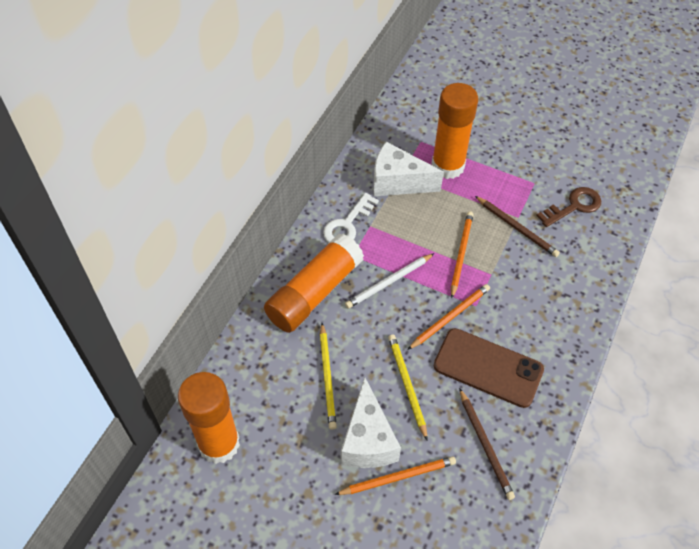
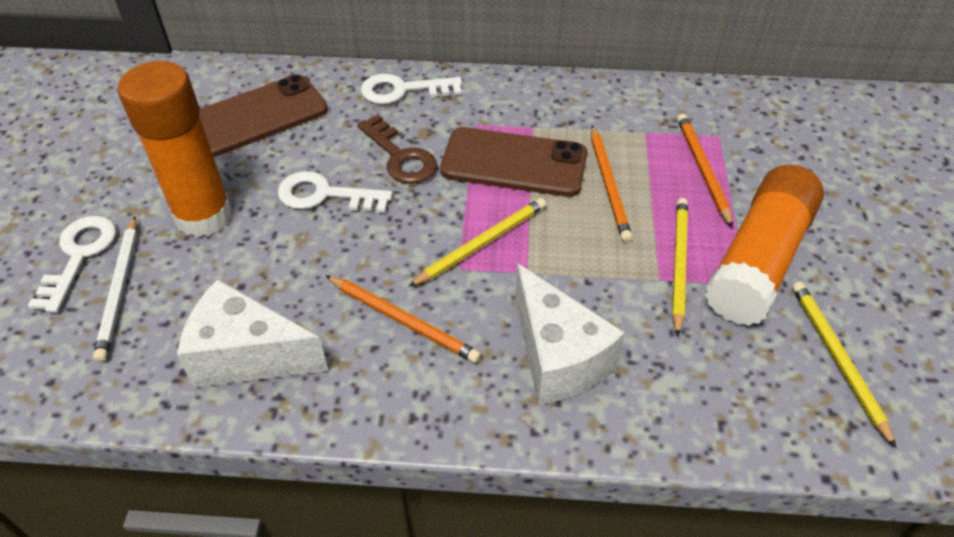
brown pencil: 2 -> 0
brown phone: 1 -> 2
orange glue stick: 3 -> 2
white key: 1 -> 3
yellow pencil: 2 -> 3

